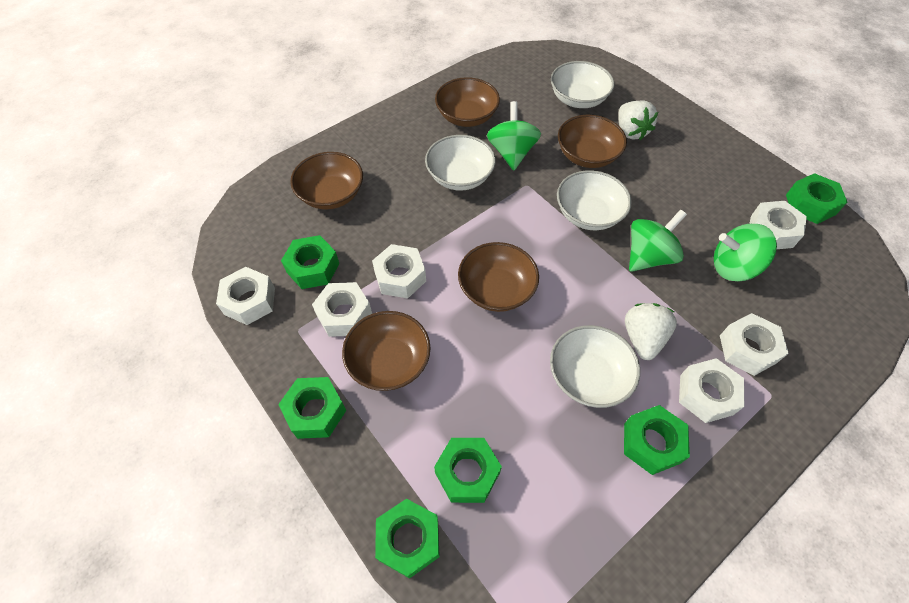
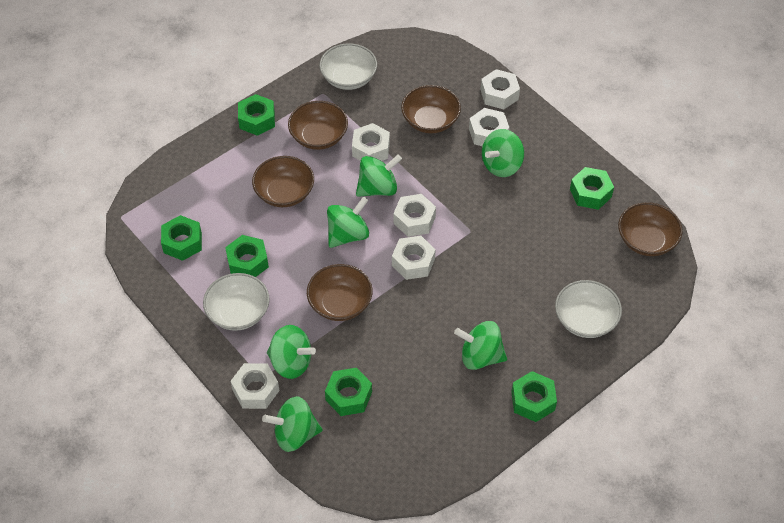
green spinning top: 3 -> 6
white bowl: 4 -> 3
white strawberry: 2 -> 0

